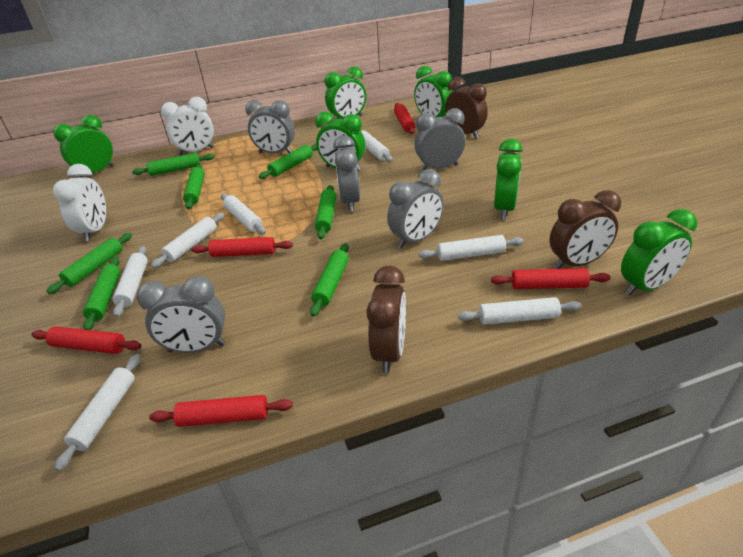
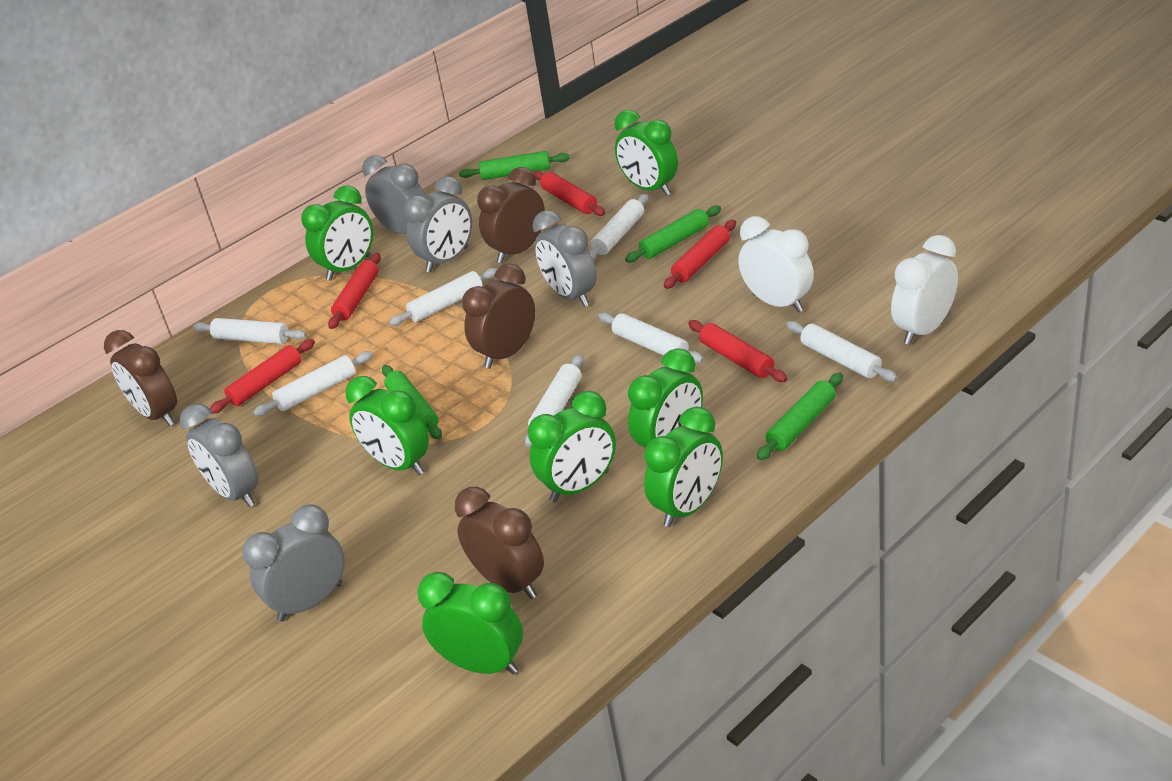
brown clock: 3 -> 4
green clock: 6 -> 7
green rolling pin: 7 -> 4

